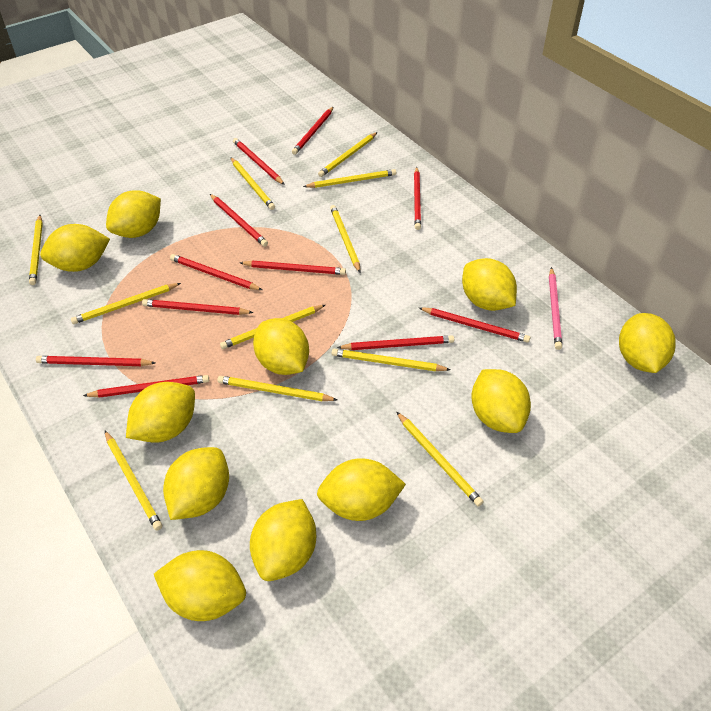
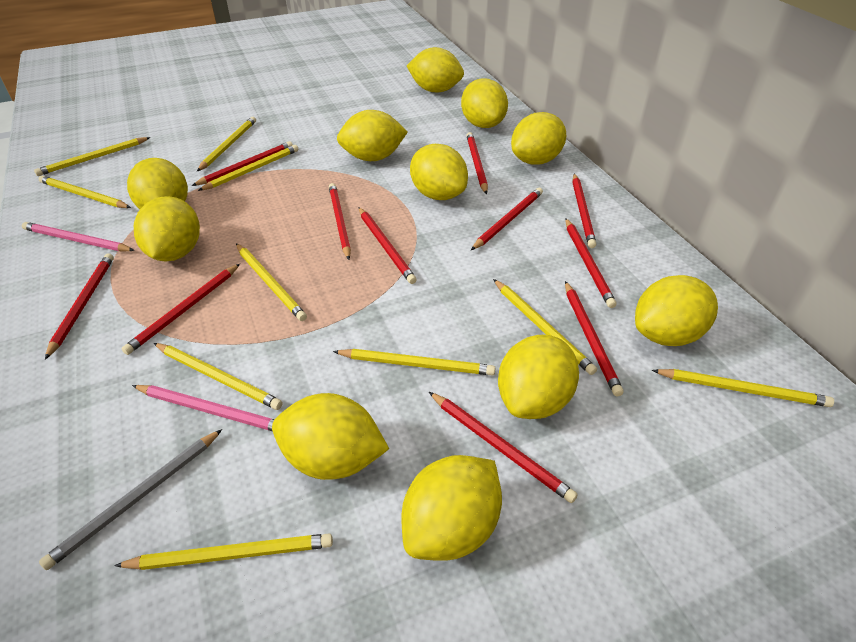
grey pencil: 0 -> 1
pink pencil: 1 -> 2
yellow pencil: 11 -> 10

